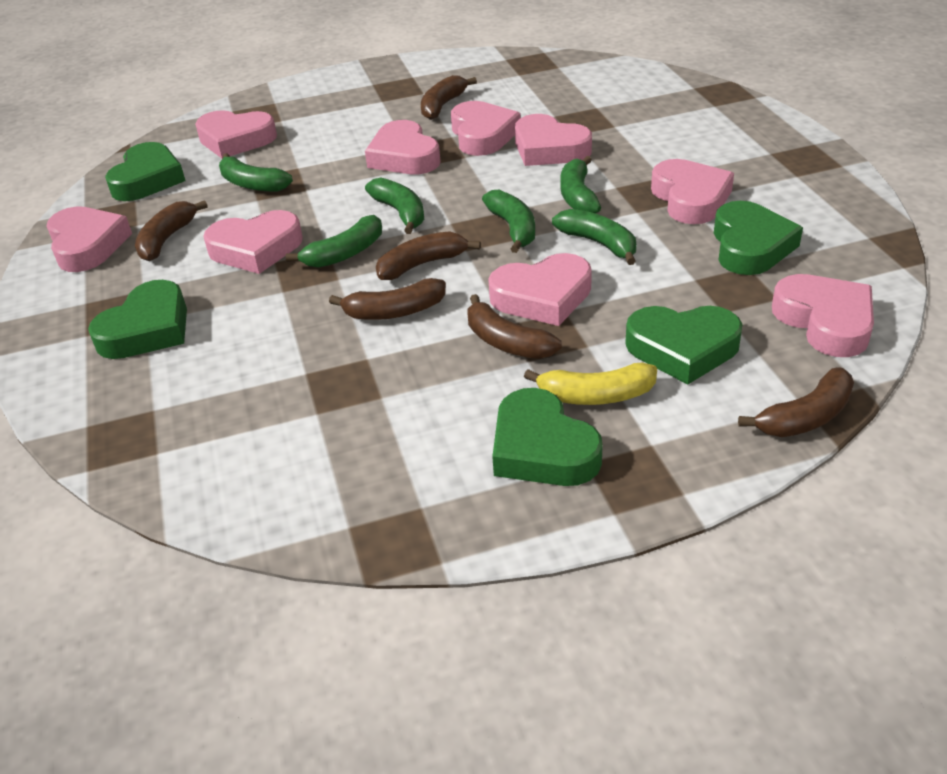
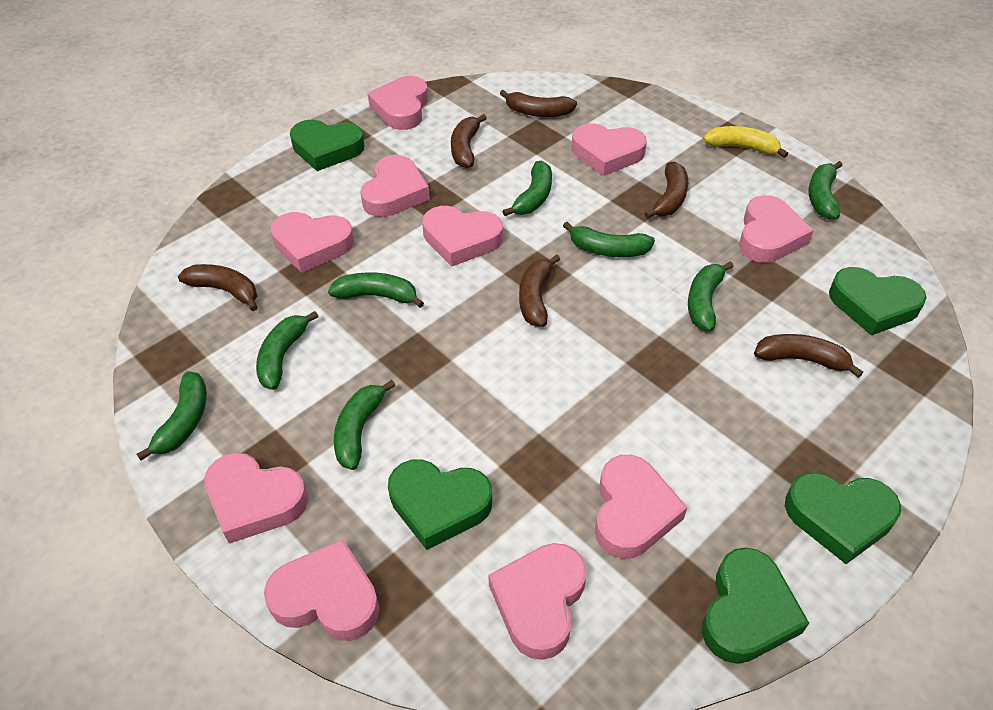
green banana: 6 -> 8
pink heart: 9 -> 10

